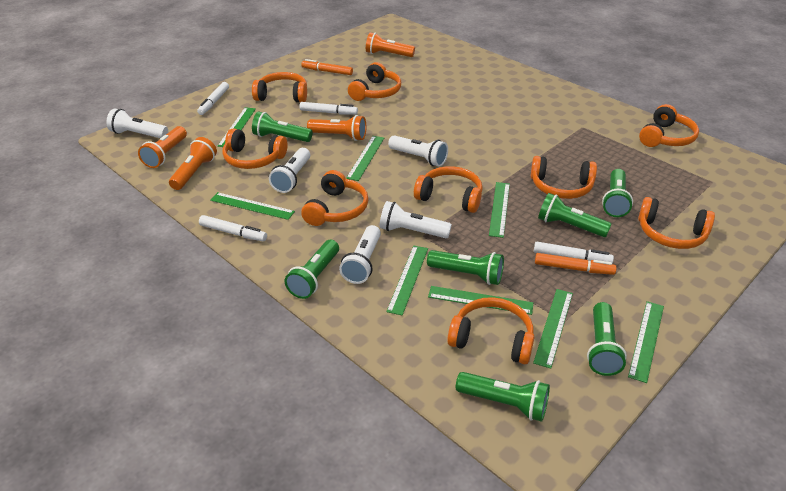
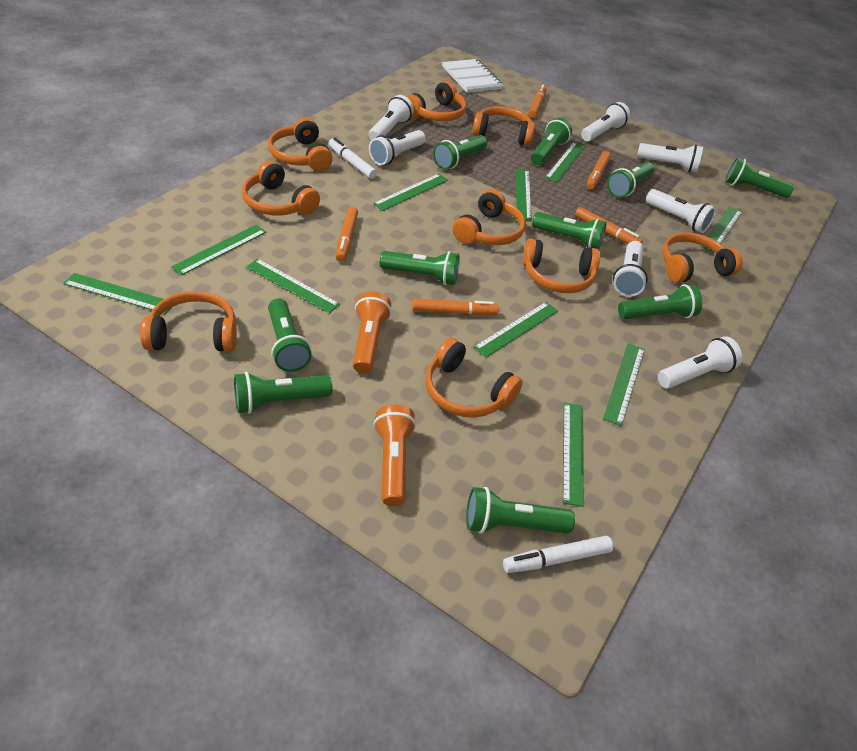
green flashlight: 7 -> 10
green ruler: 8 -> 10
orange flashlight: 4 -> 2
orange marker: 2 -> 5
white flashlight: 5 -> 7
white marker: 4 -> 2
white notebook: 0 -> 1

